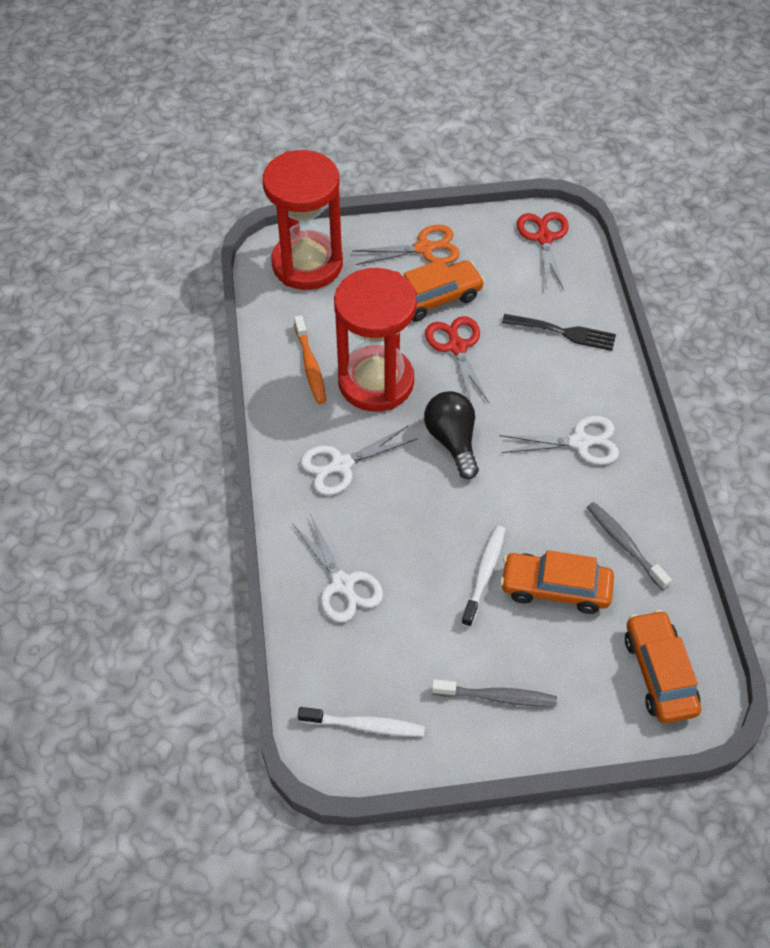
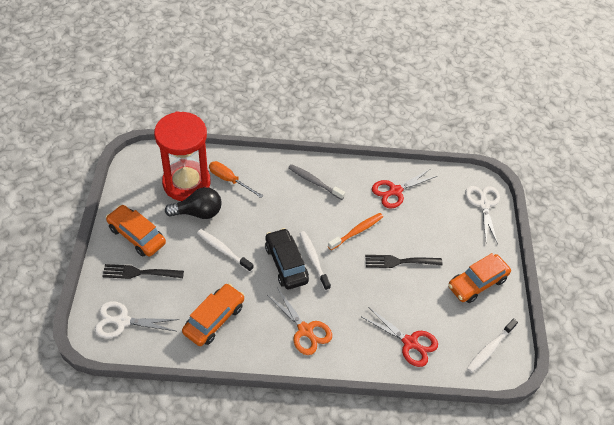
black car: 0 -> 1
black fork: 1 -> 2
grey toothbrush: 2 -> 1
orange screwdriver: 0 -> 1
red hourglass: 2 -> 1
white scissors: 3 -> 2
white toothbrush: 2 -> 3

